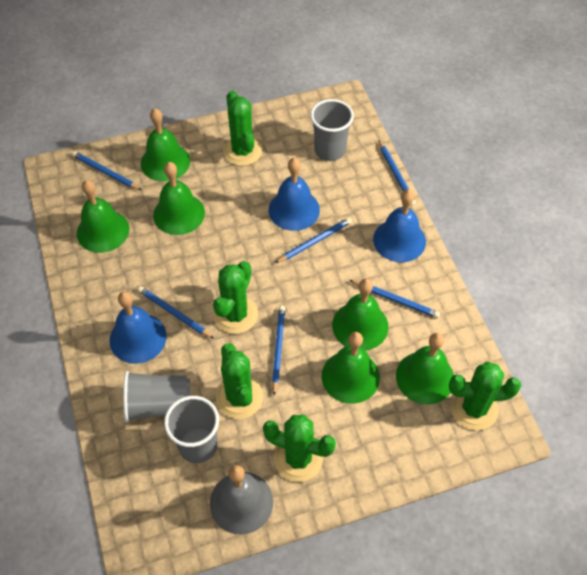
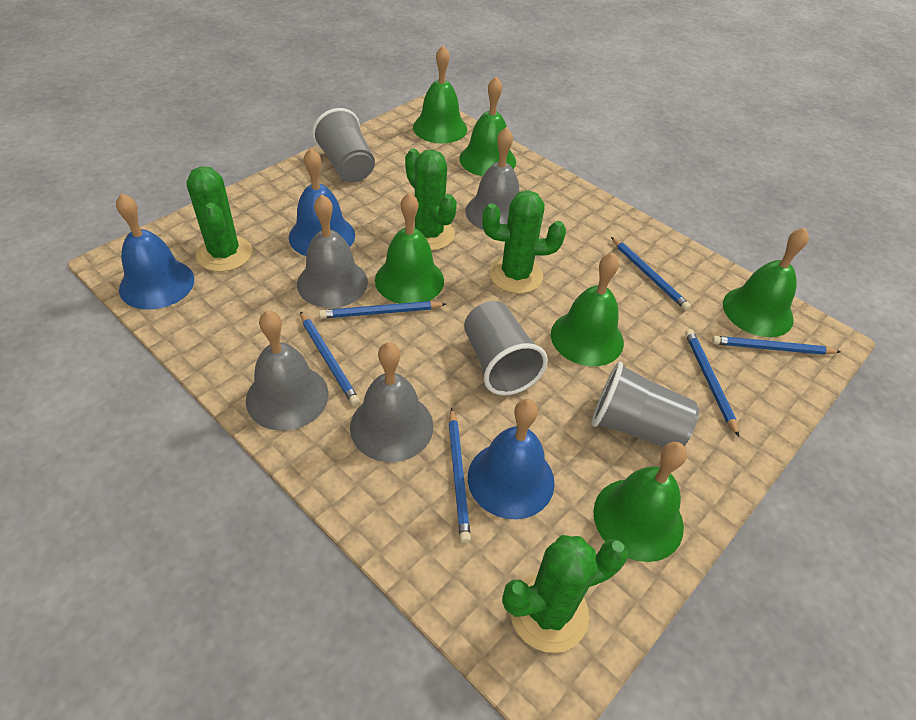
green cactus: 5 -> 4
grey bell: 1 -> 4

